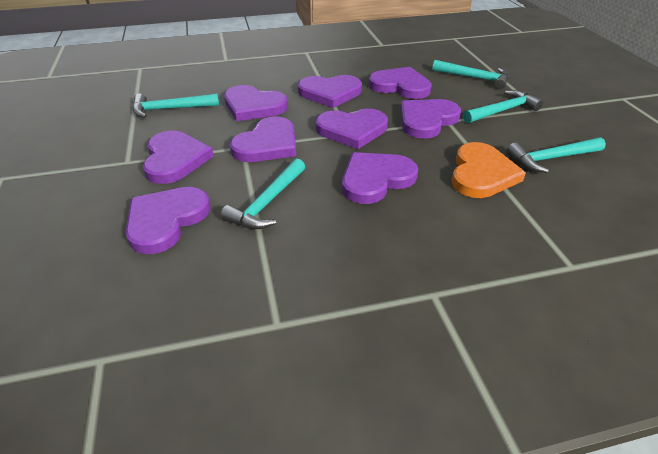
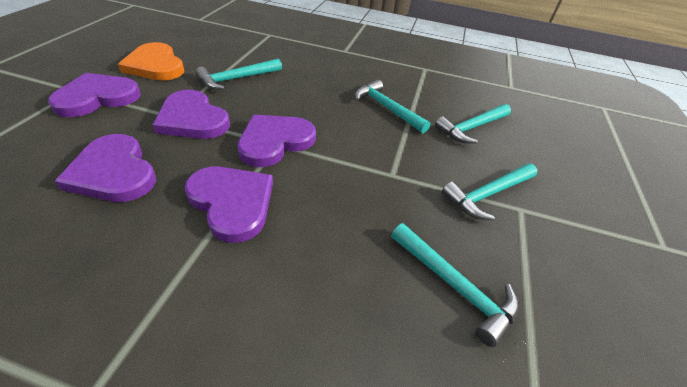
purple heart: 9 -> 5

